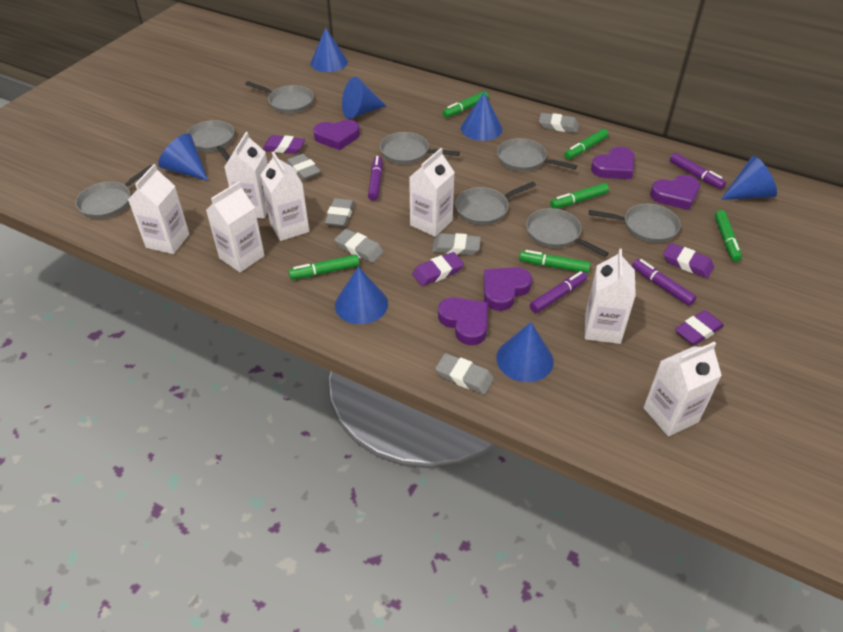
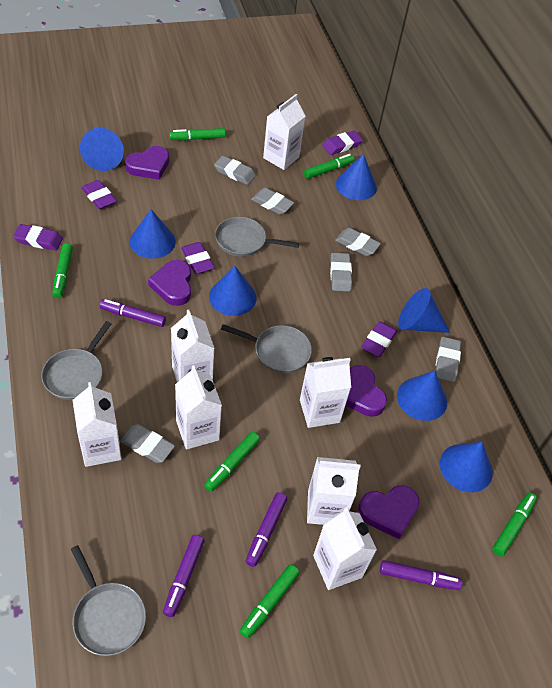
grey pan: 8 -> 4
purple eraser: 4 -> 5
purple heart: 5 -> 4

